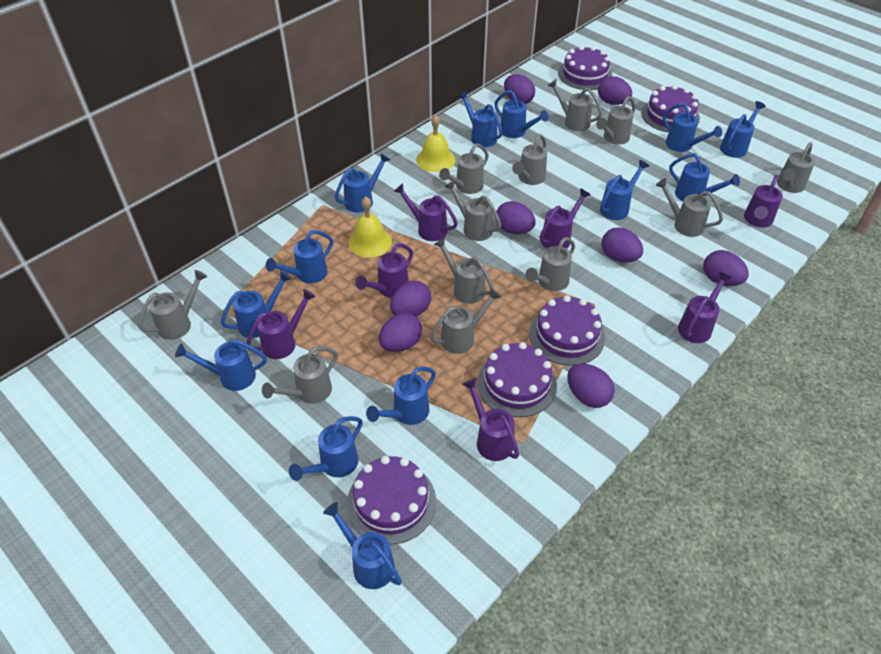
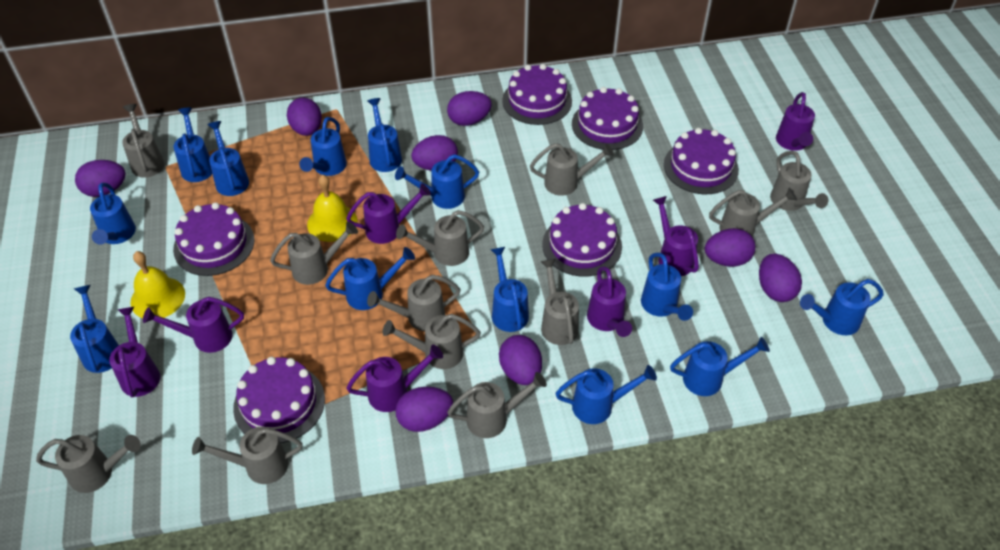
purple cake: 5 -> 6

